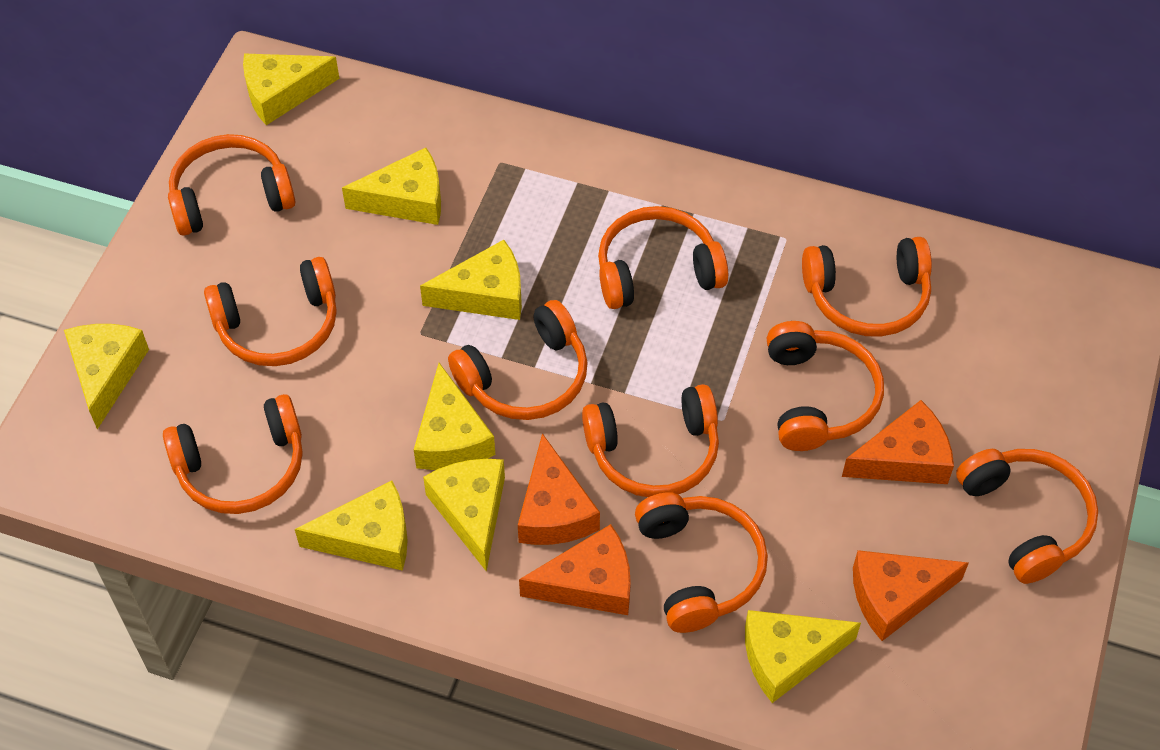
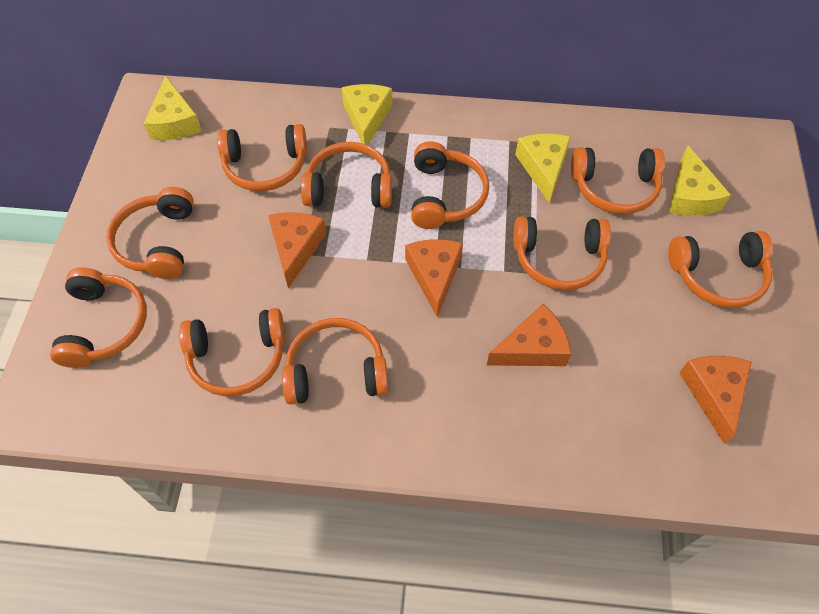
yellow cheese: 8 -> 4

